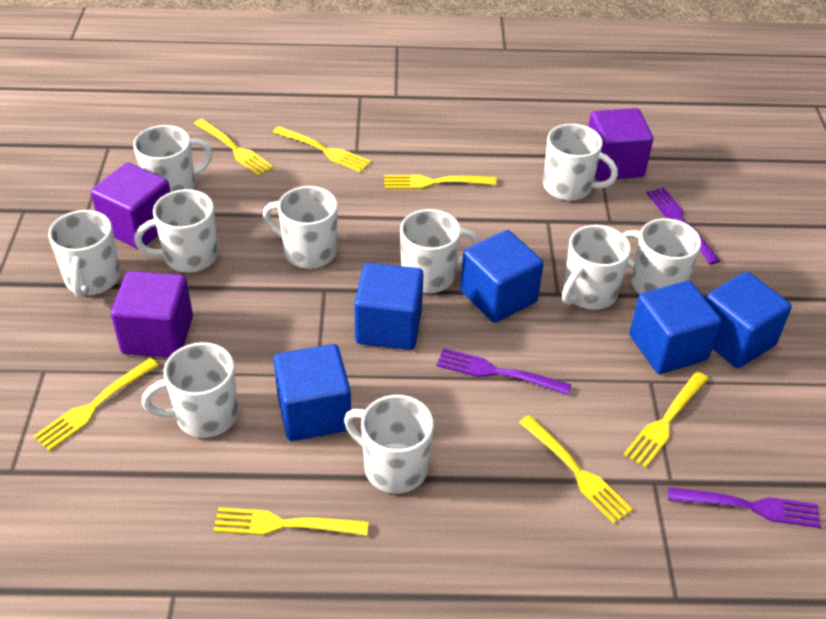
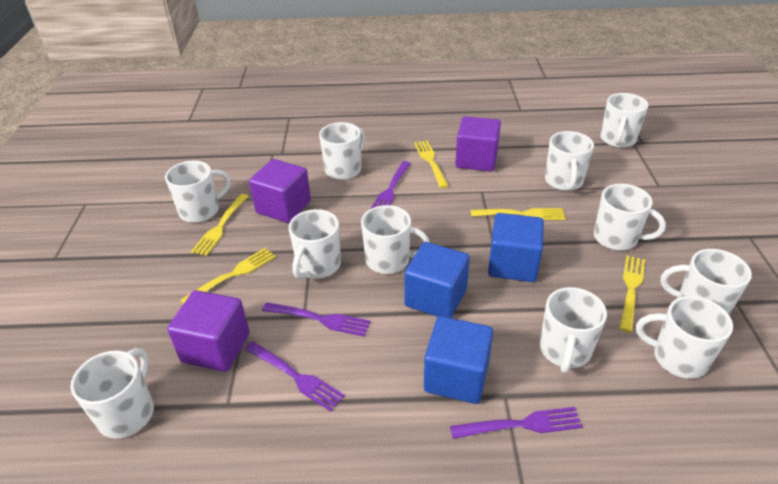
blue cube: 5 -> 3
purple fork: 3 -> 4
white mug: 10 -> 11
yellow fork: 7 -> 5

